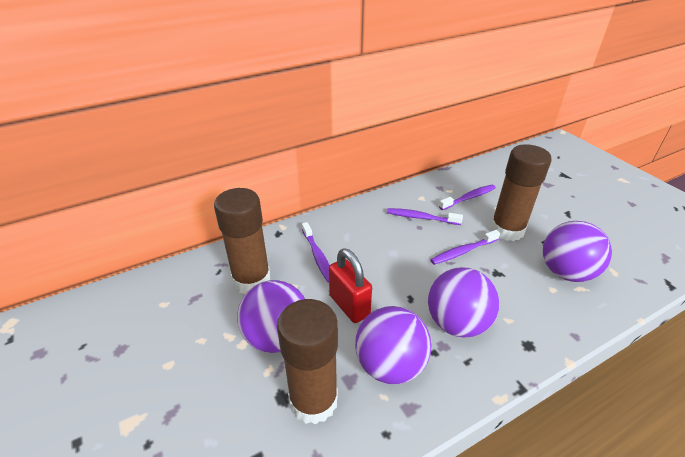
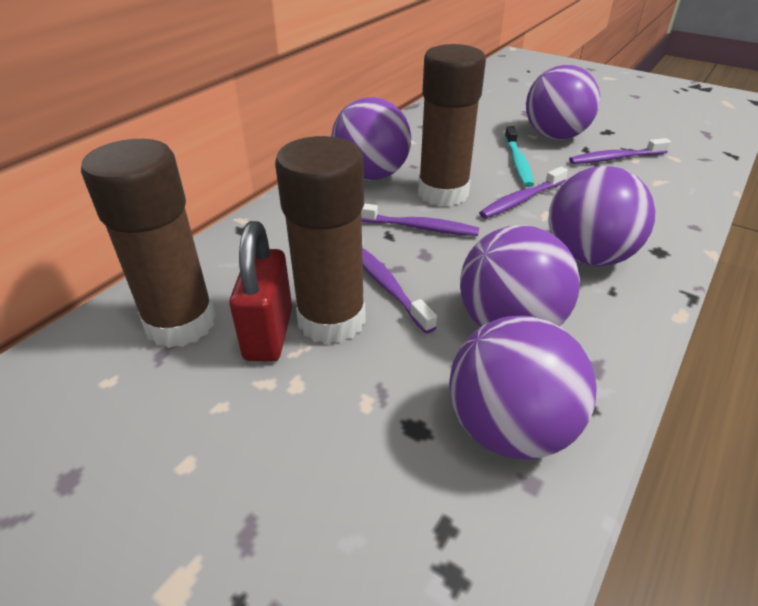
purple ball: 4 -> 5
turquoise toothbrush: 0 -> 1

